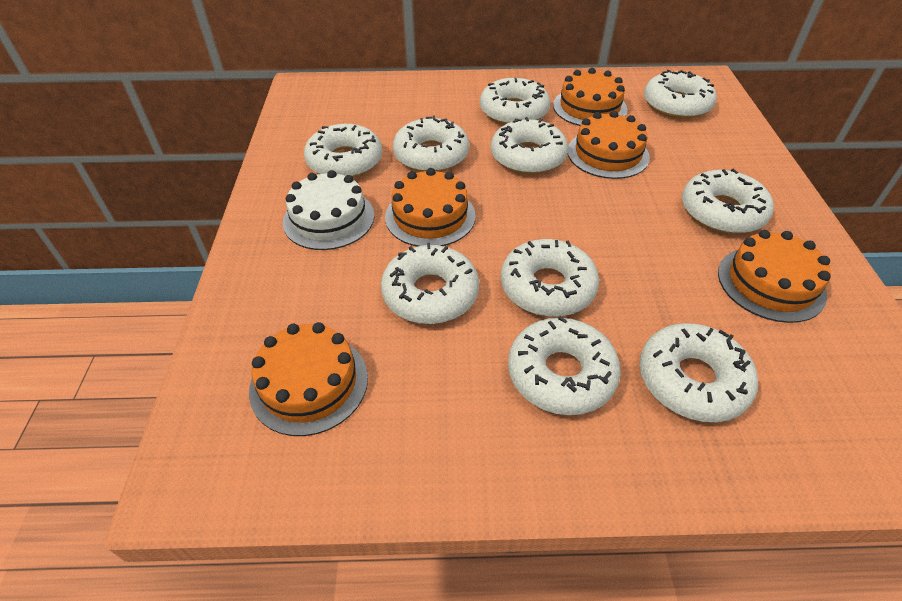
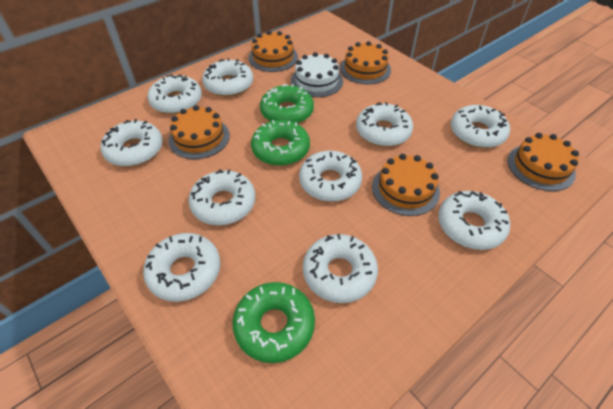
green donut: 0 -> 3

